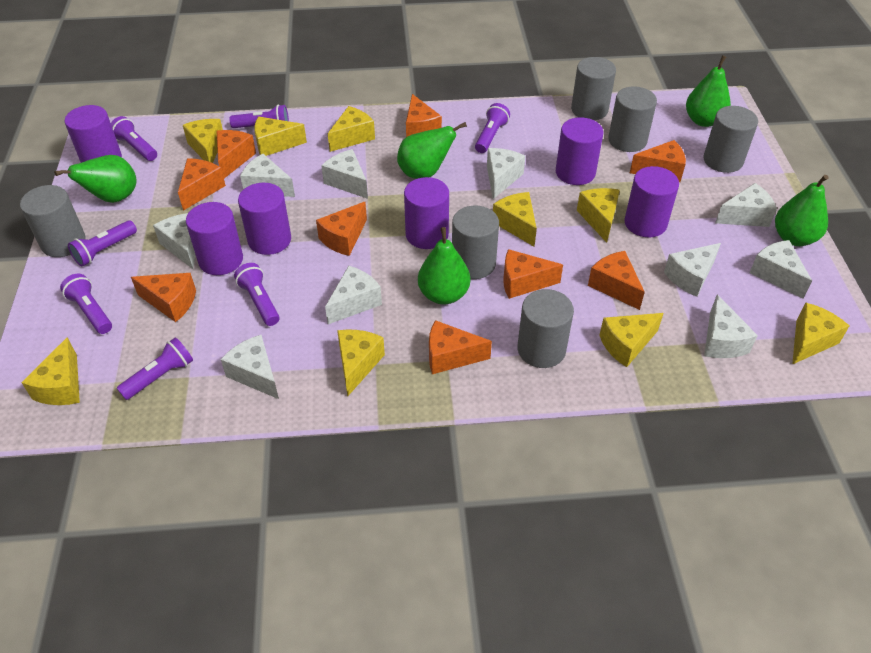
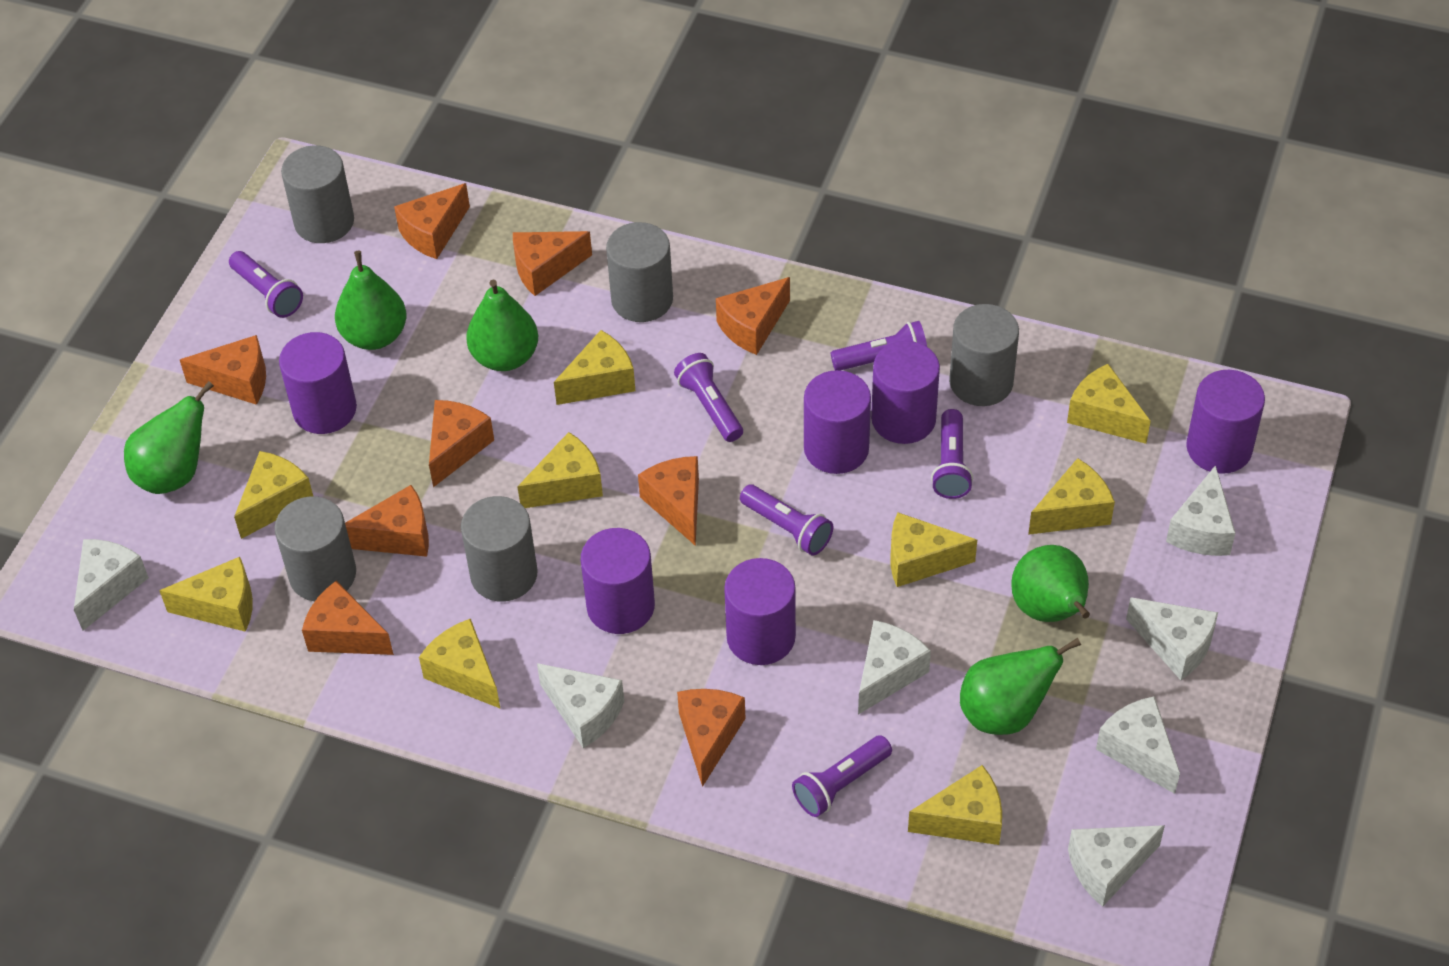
grey cylinder: 6 -> 5
purple flashlight: 7 -> 6
white cheese: 10 -> 7

